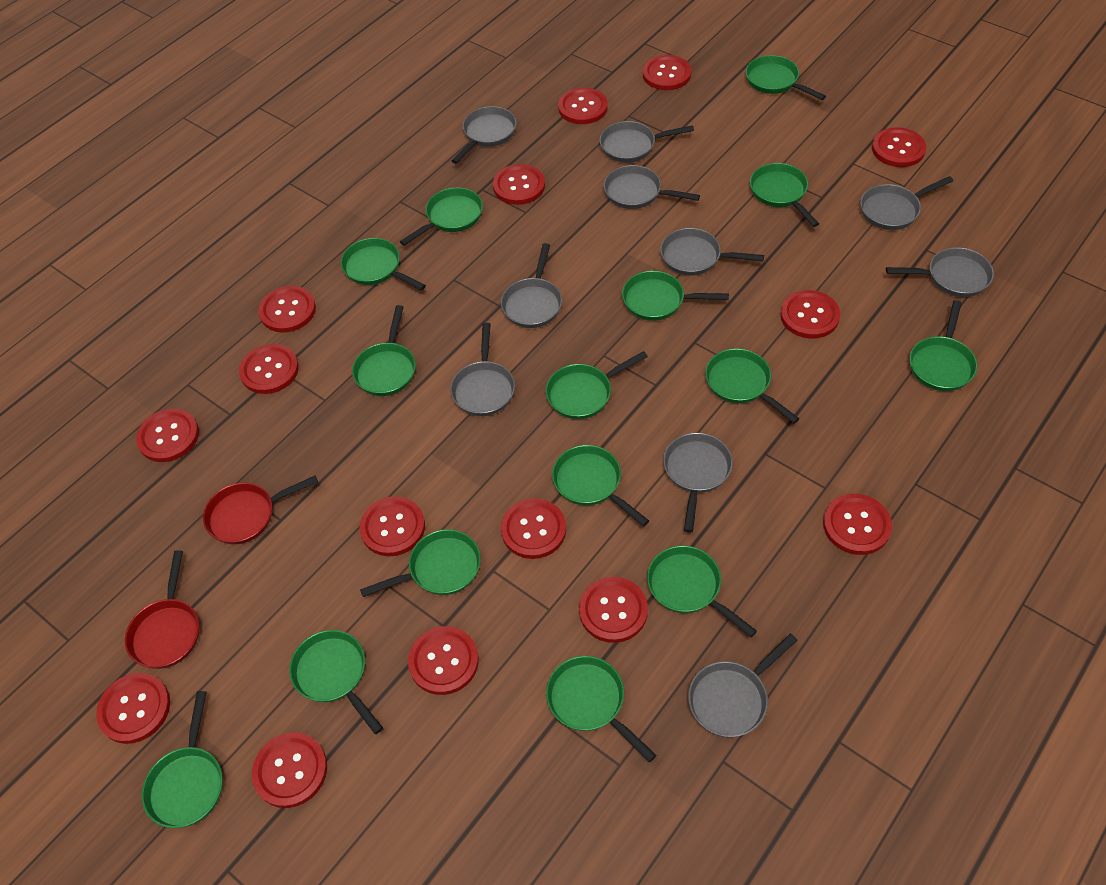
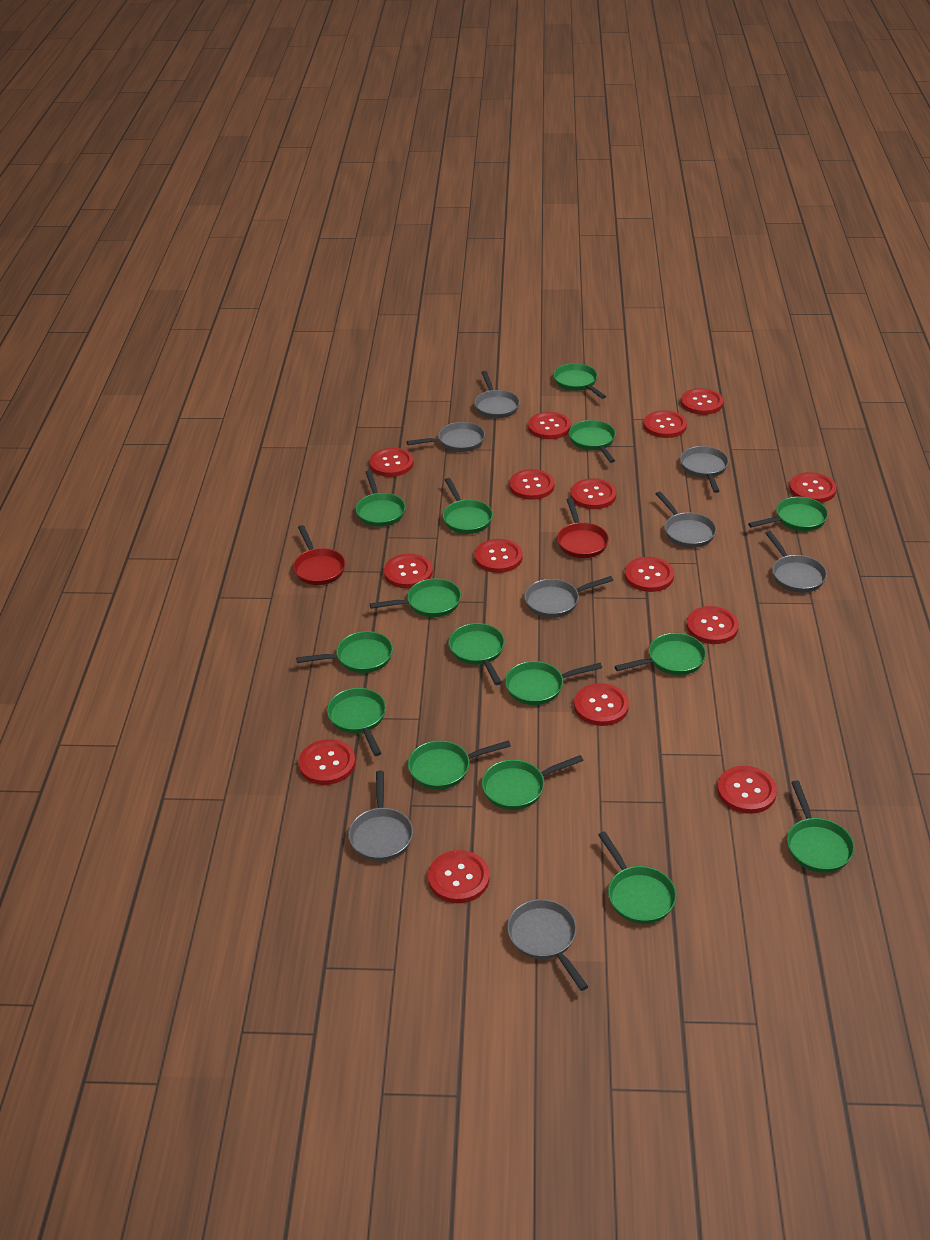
grey pan: 10 -> 8

